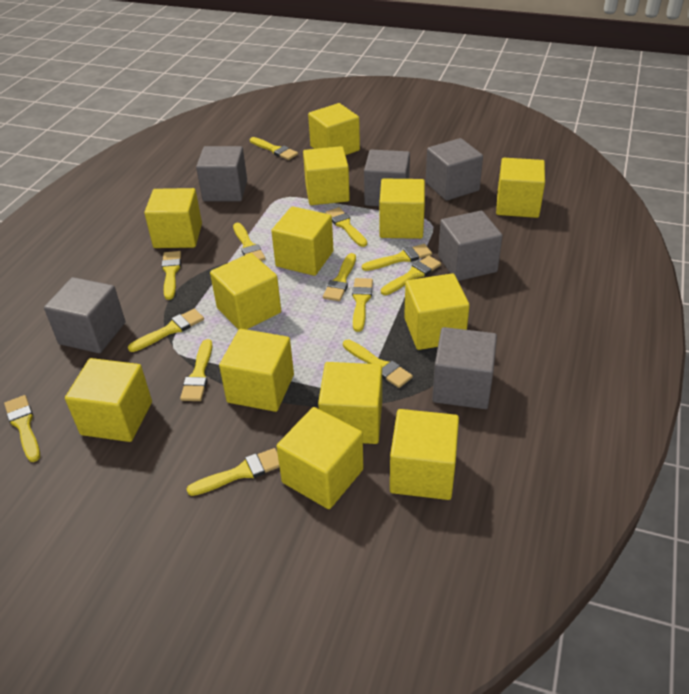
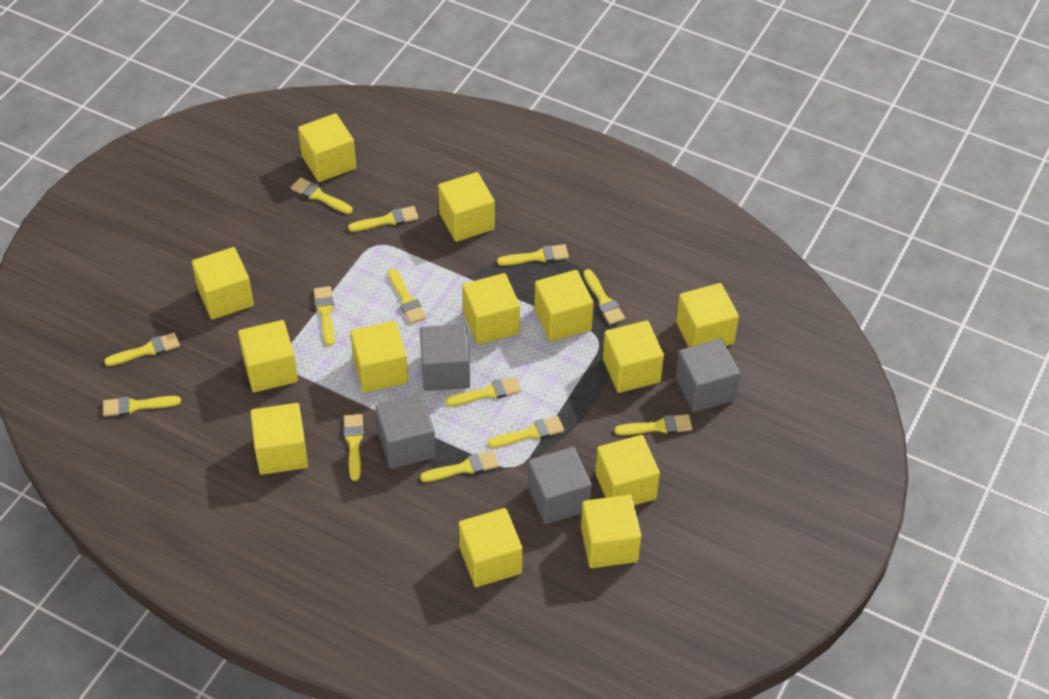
grey cube: 6 -> 4

